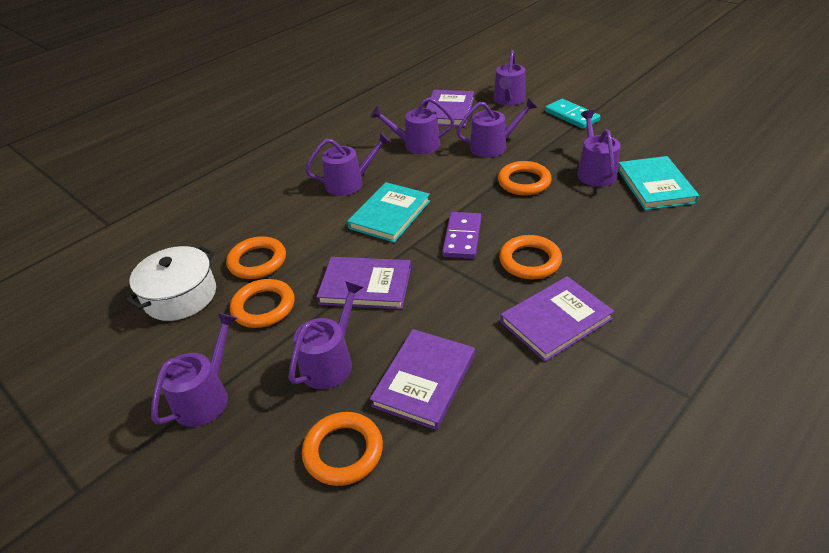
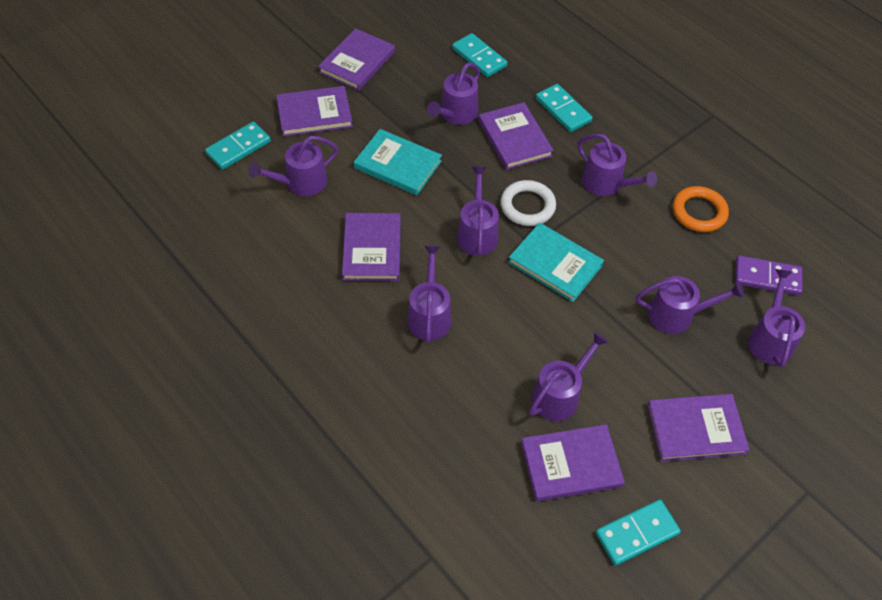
orange ring: 5 -> 1
purple book: 4 -> 6
purple watering can: 7 -> 8
turquoise domino: 1 -> 4
white pot: 1 -> 0
white ring: 0 -> 1

